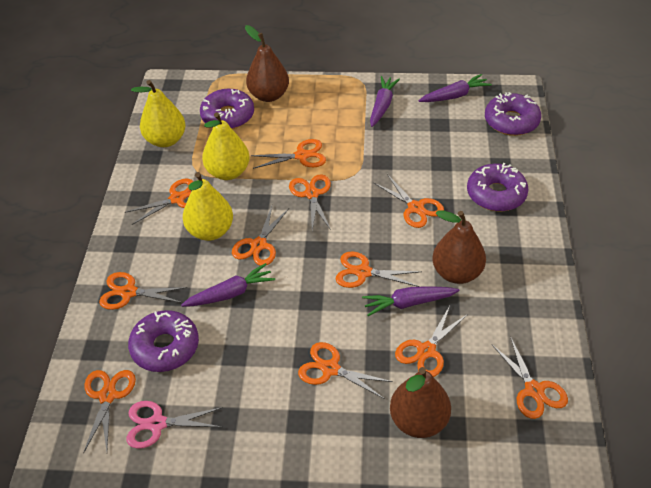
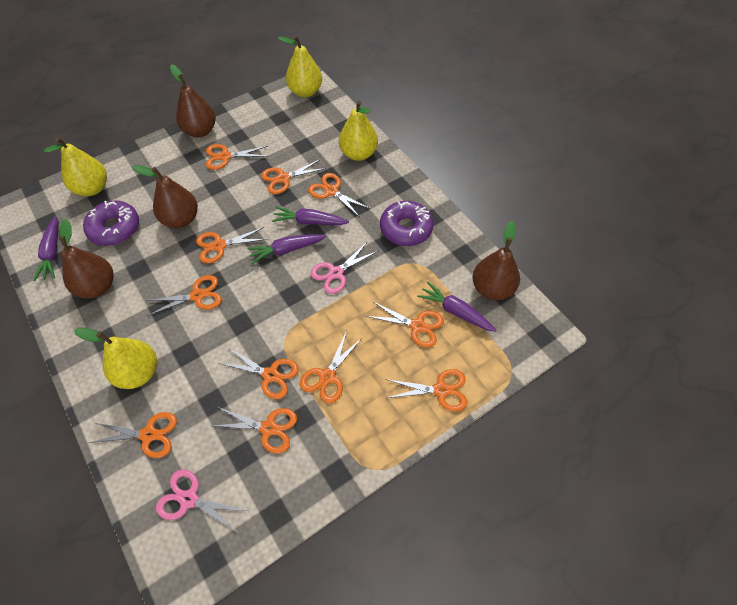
brown pear: 3 -> 4
pink scissors: 1 -> 2
purple donut: 4 -> 2
yellow pear: 3 -> 4

